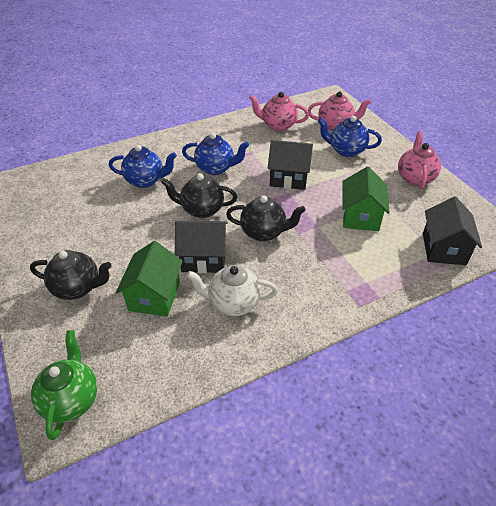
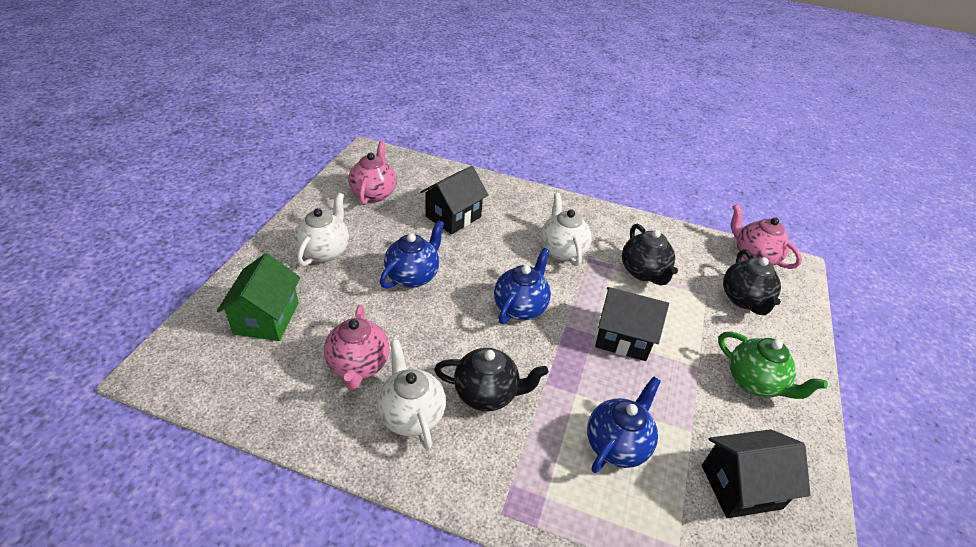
green house: 2 -> 1
white teapot: 1 -> 3

